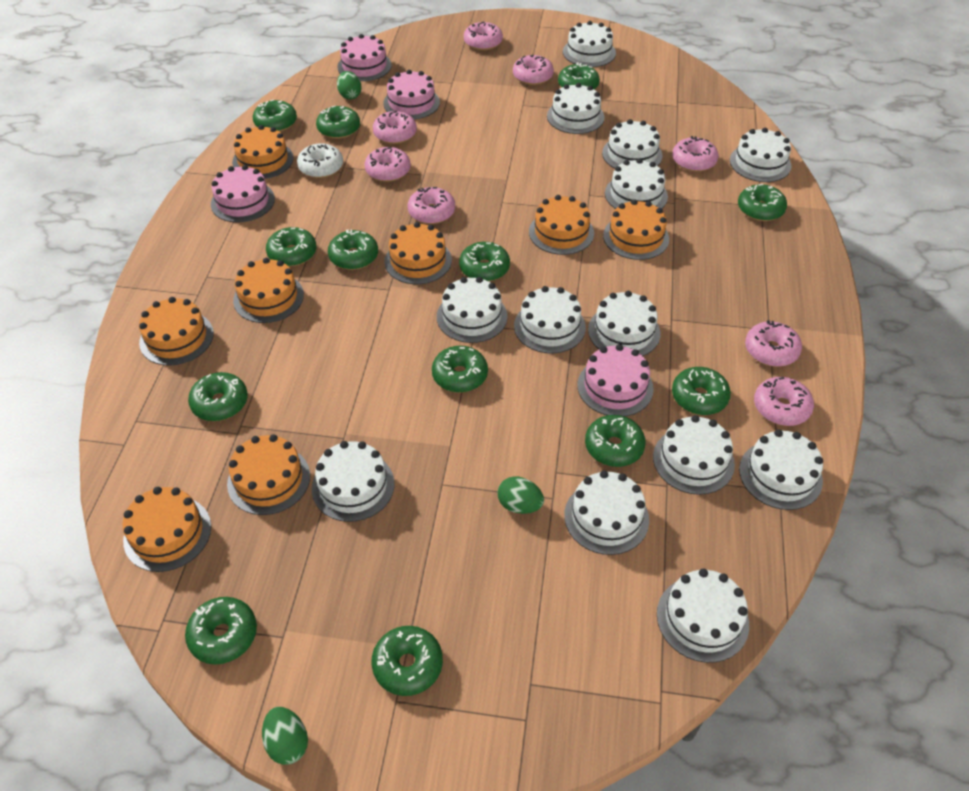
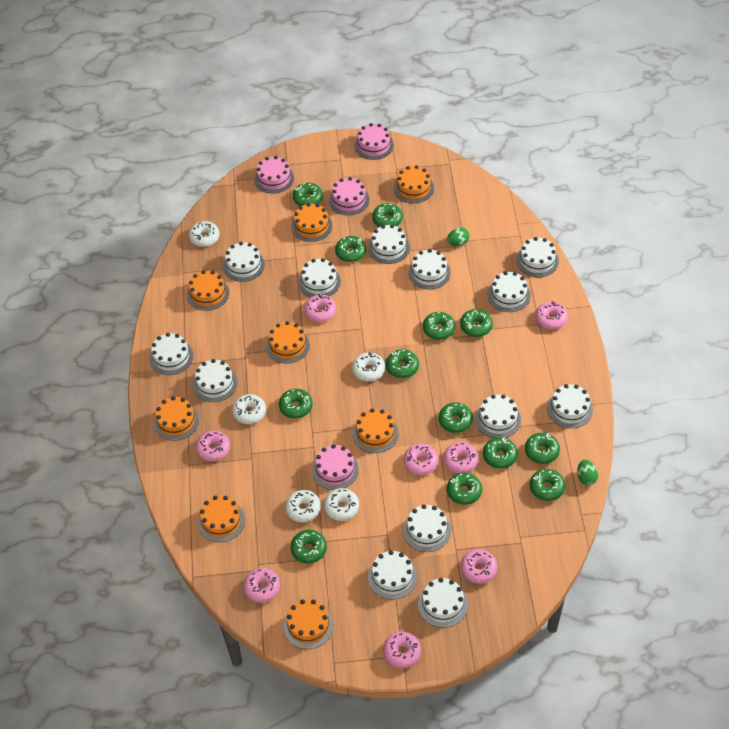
green egg: 3 -> 2
white donut: 1 -> 5

